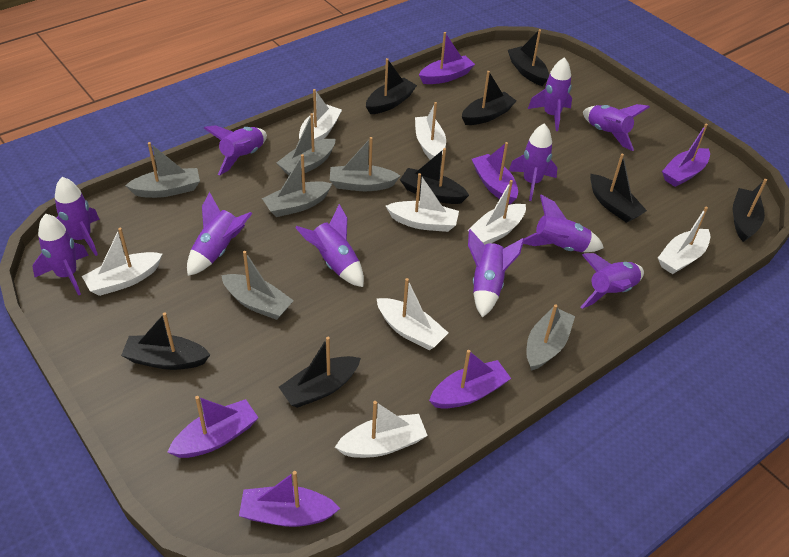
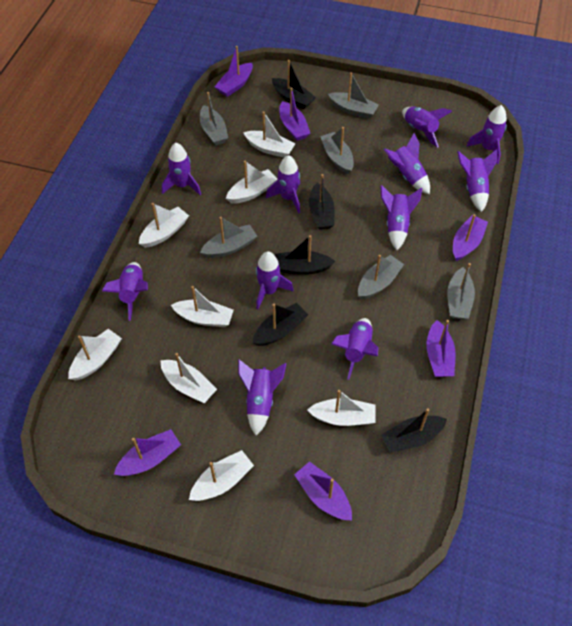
black boat: 8 -> 5

